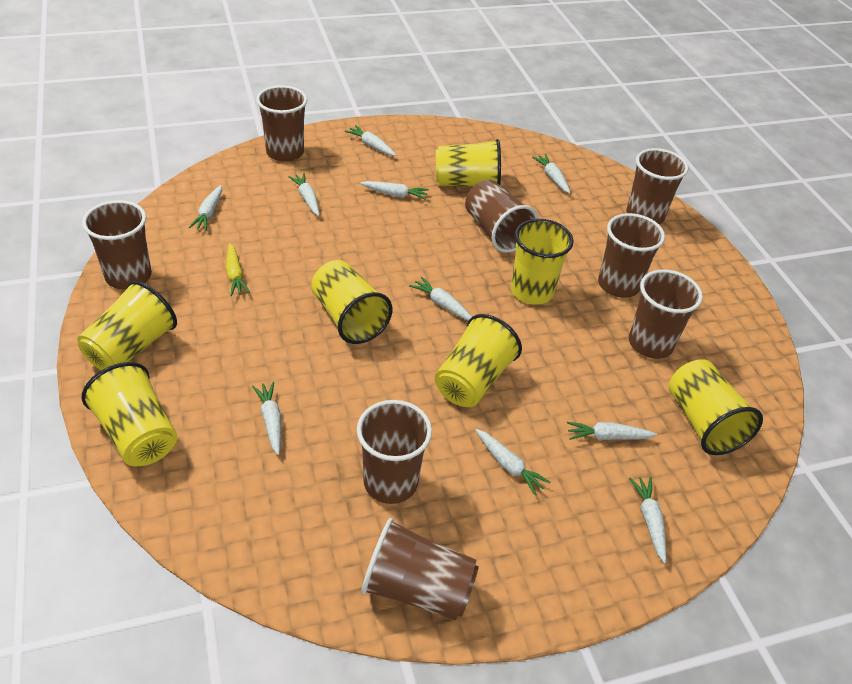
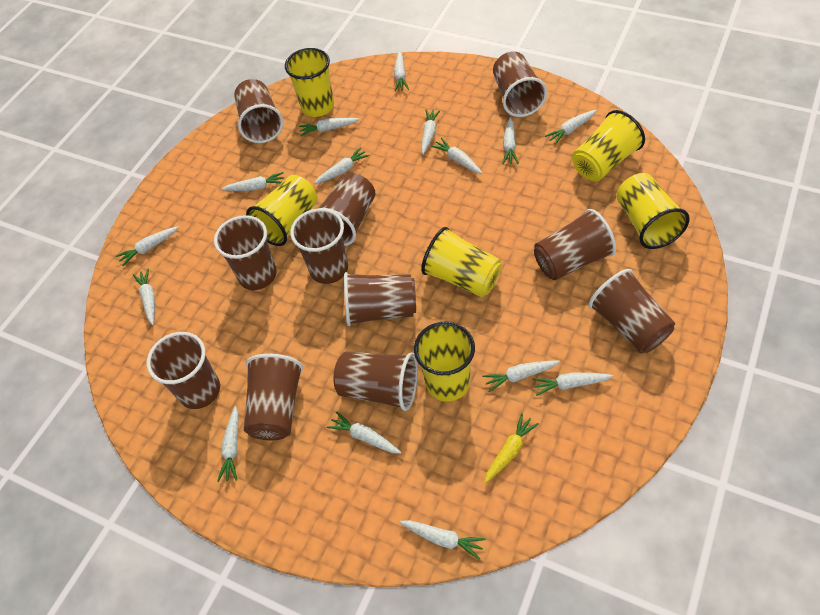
brown cup: 8 -> 11
white carrot: 10 -> 15
yellow cup: 7 -> 6

